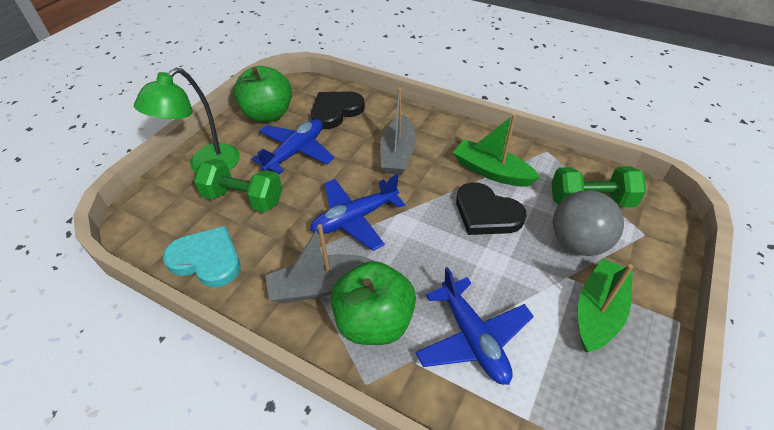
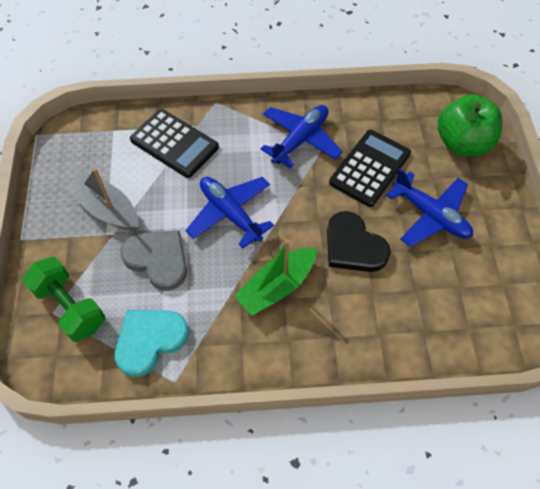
black calculator: 0 -> 2
black heart: 2 -> 1
green apple: 2 -> 1
green boat: 2 -> 1
green dumbbell: 2 -> 1
green lamp: 1 -> 0
grey ball: 1 -> 0
grey boat: 2 -> 1
grey heart: 0 -> 1

